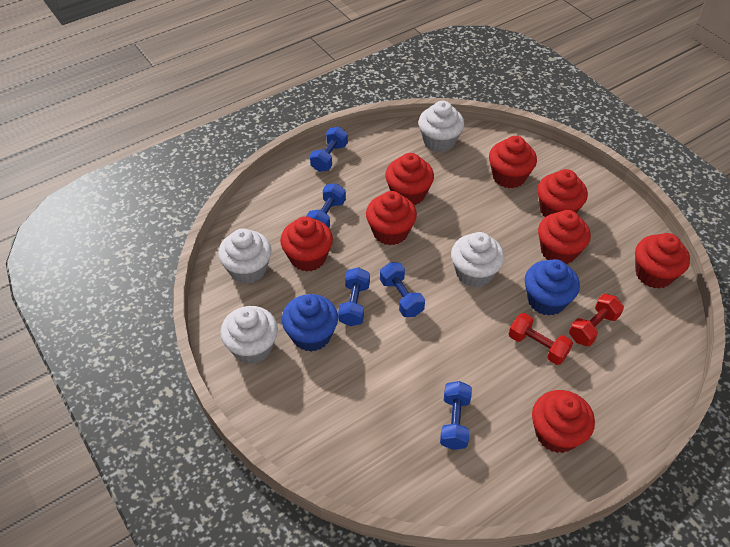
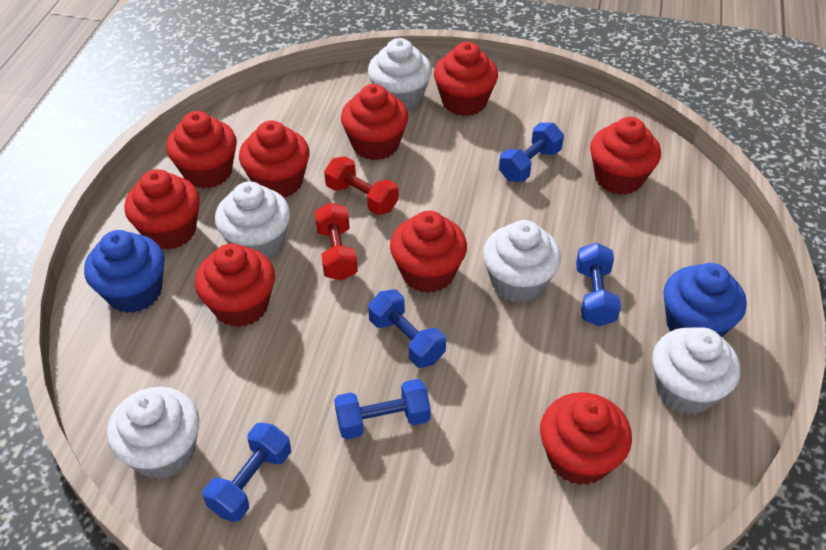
red cupcake: 8 -> 9
white cupcake: 4 -> 5

